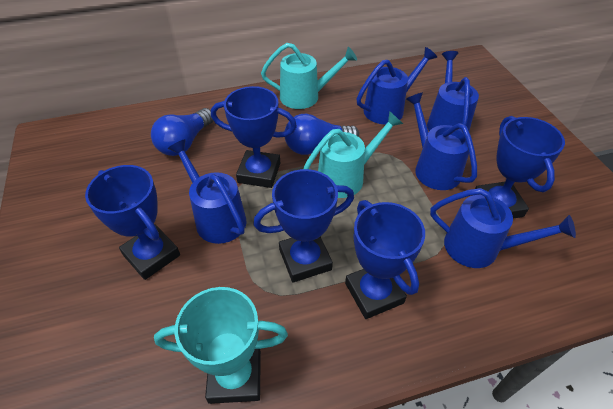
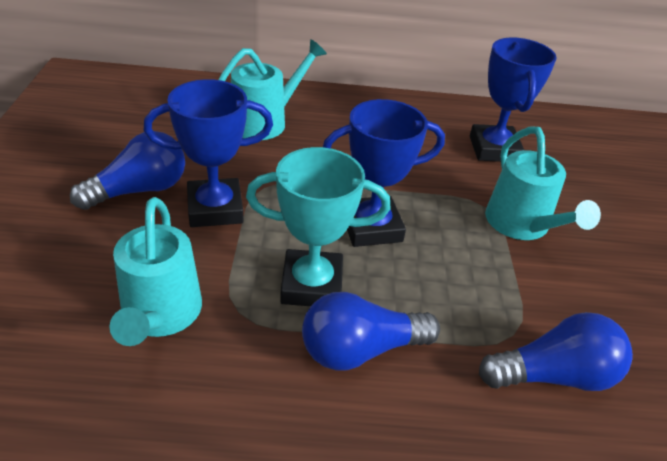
blue light bulb: 2 -> 3
blue trophy: 5 -> 3
blue watering can: 5 -> 0
turquoise watering can: 2 -> 3

